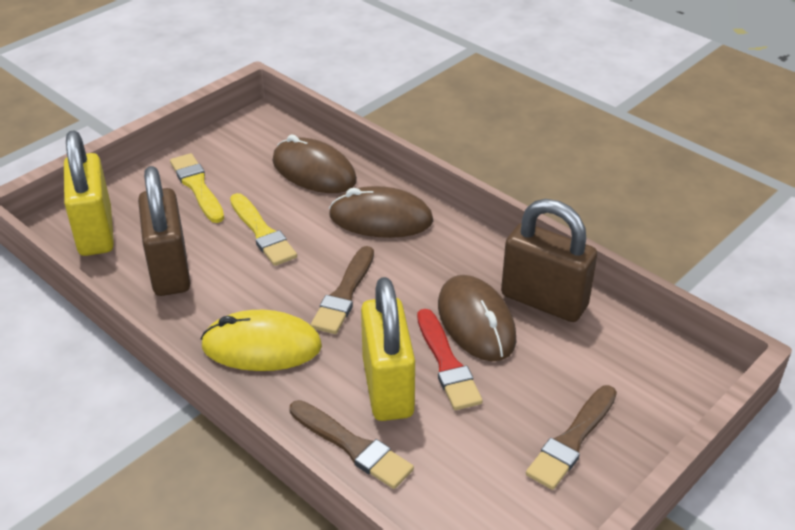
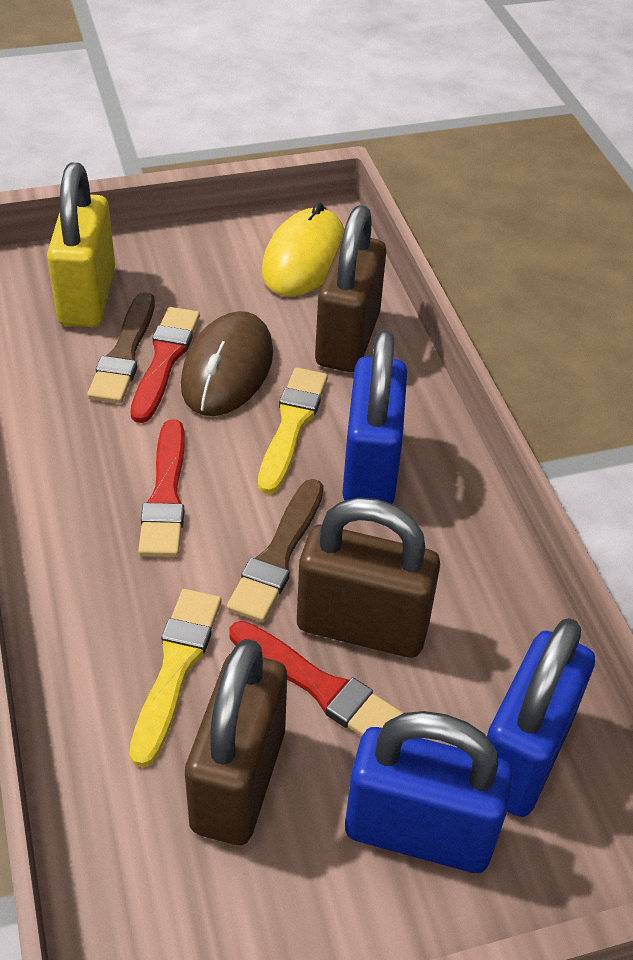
blue padlock: 0 -> 3
brown brush: 3 -> 2
brown mouse: 3 -> 1
brown padlock: 2 -> 3
red brush: 1 -> 3
yellow padlock: 2 -> 1

